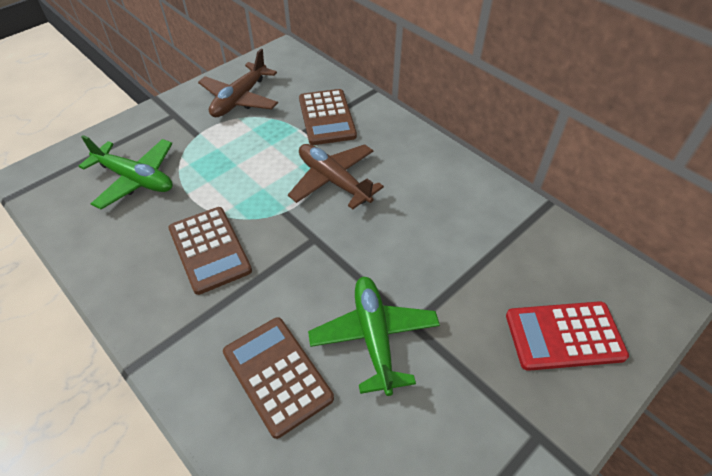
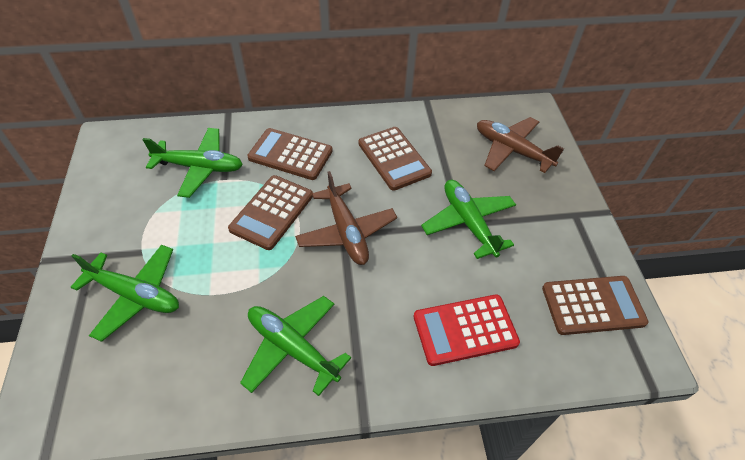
brown calculator: 3 -> 4
green plane: 2 -> 4

